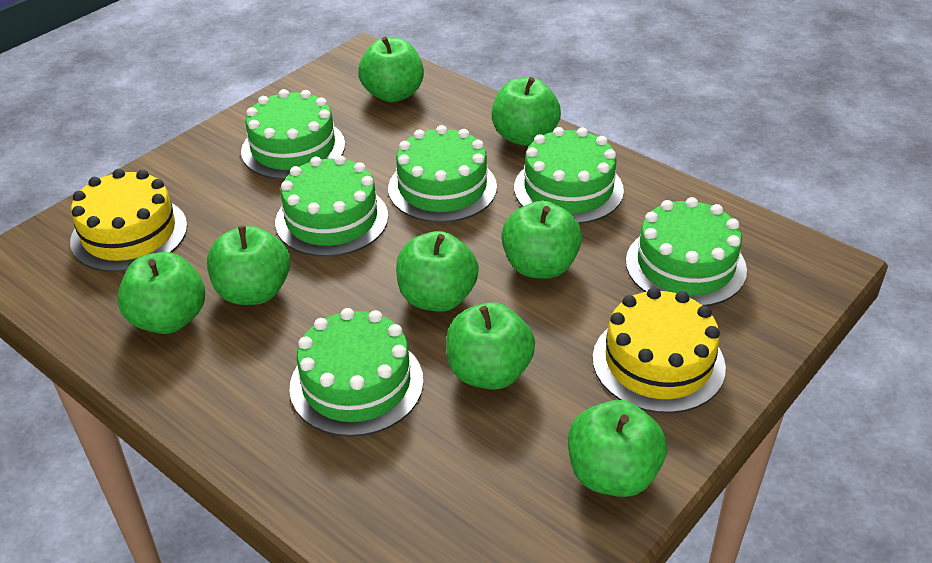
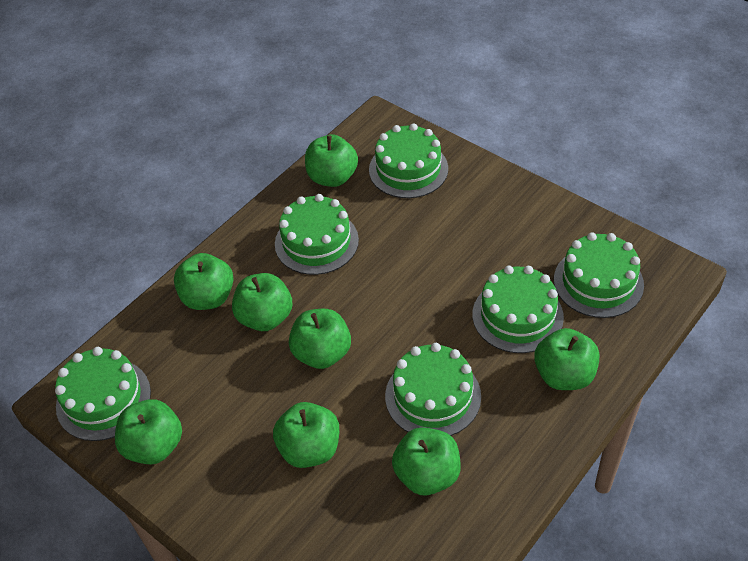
yellow cake: 2 -> 0

